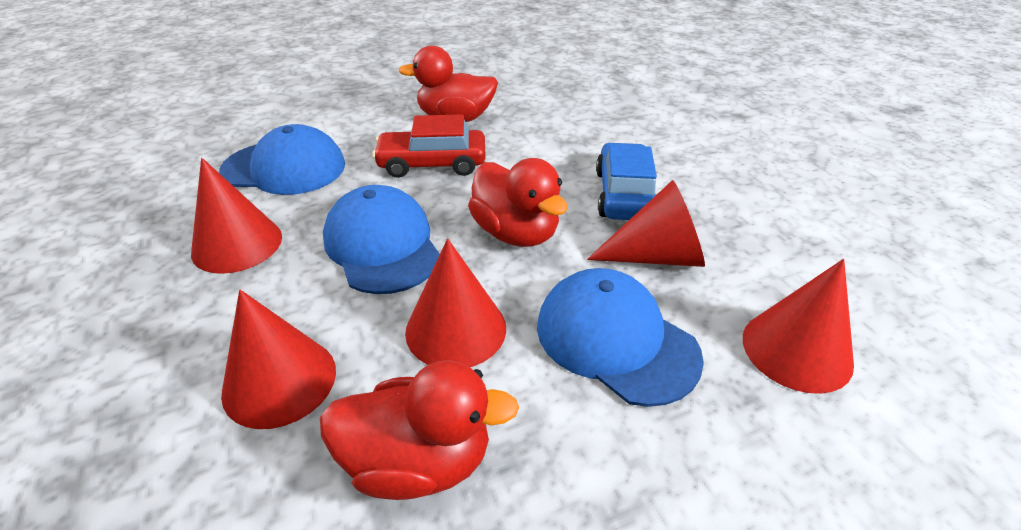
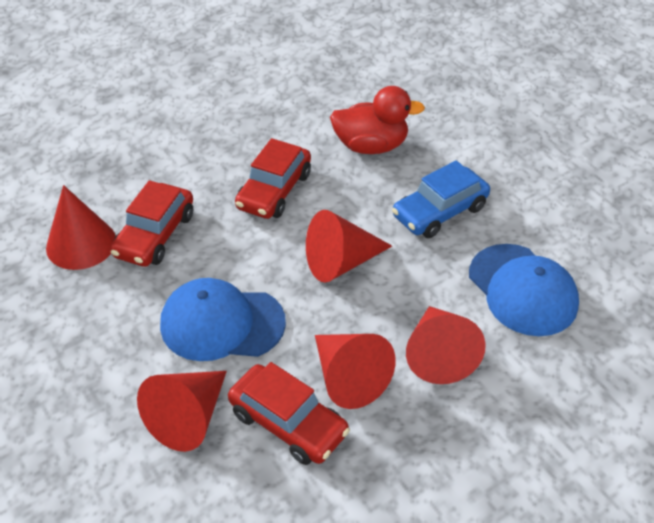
blue cap: 3 -> 2
red car: 1 -> 3
red duck: 3 -> 1

